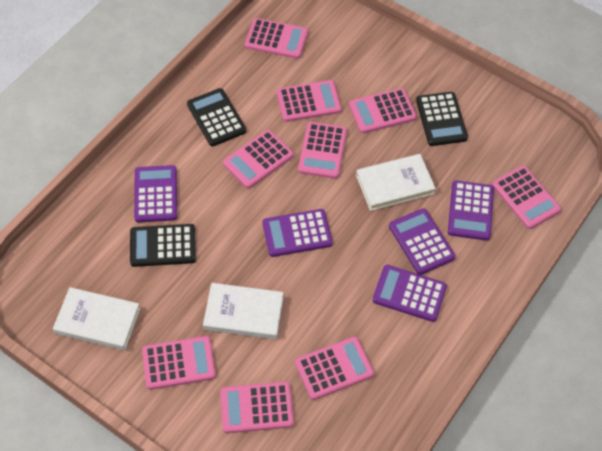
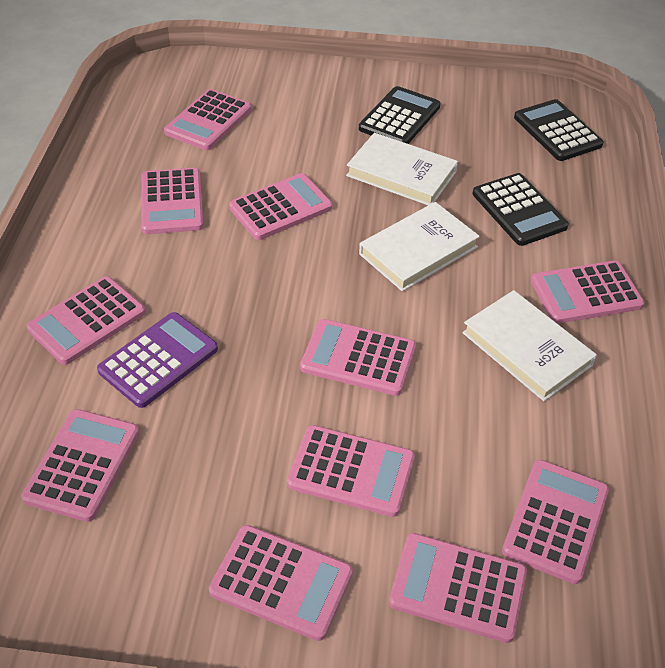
pink calculator: 9 -> 11
purple calculator: 5 -> 1

